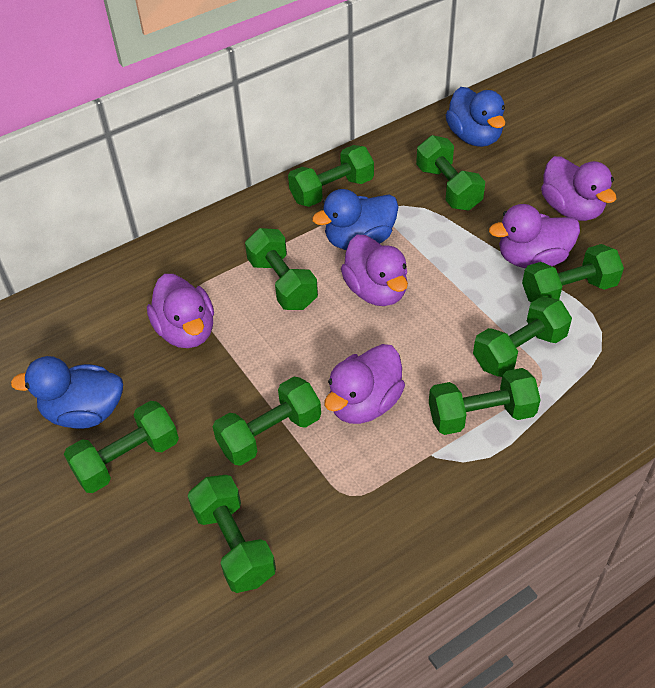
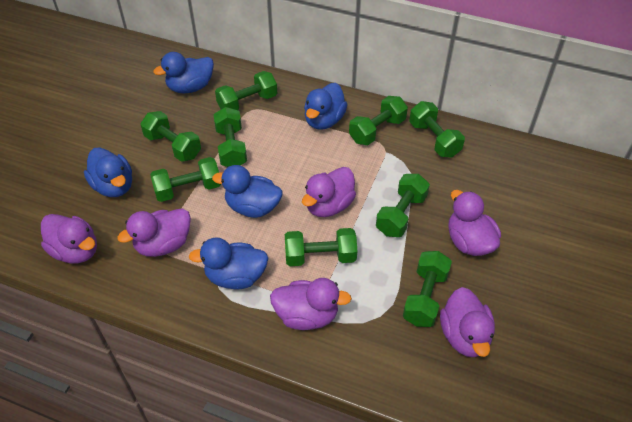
blue duck: 3 -> 5
purple duck: 5 -> 6

